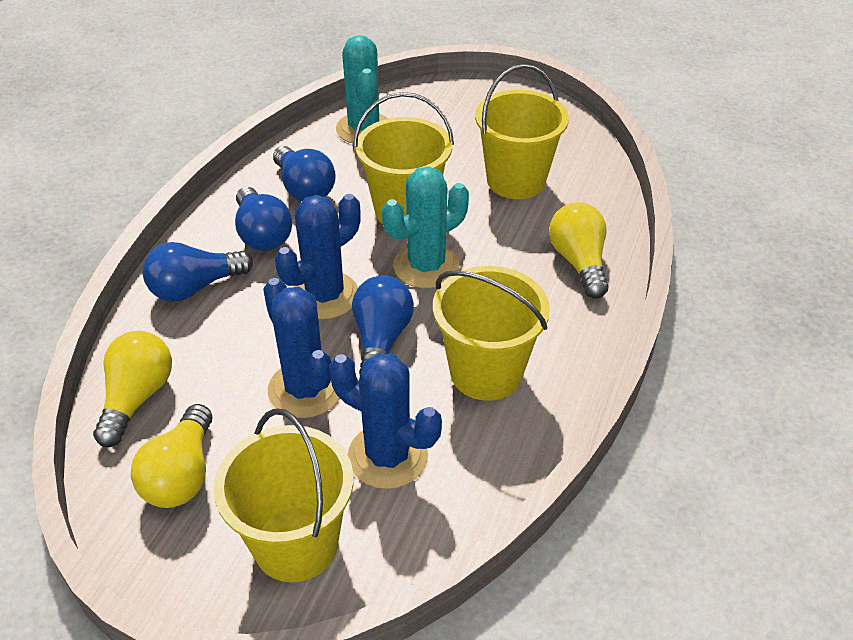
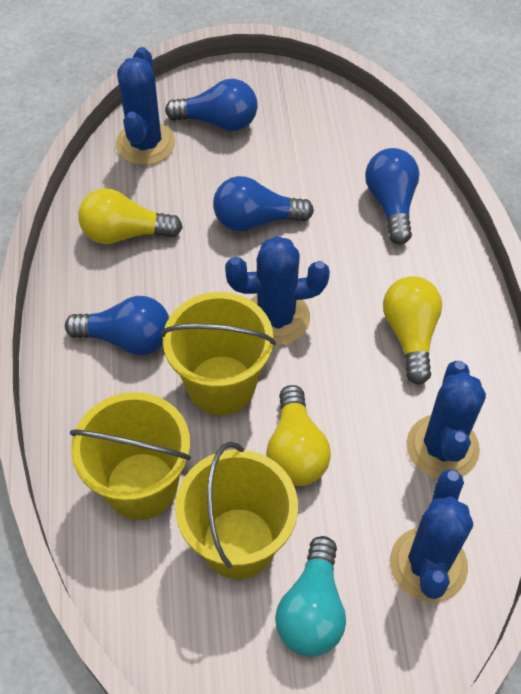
blue cactus: 3 -> 4
turquoise cactus: 2 -> 0
turquoise light bulb: 0 -> 1
yellow bucket: 4 -> 3

